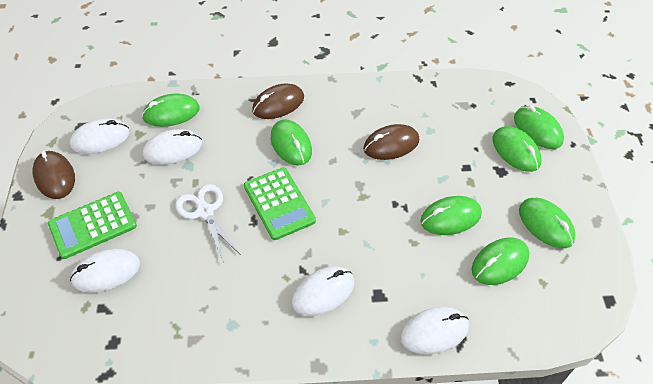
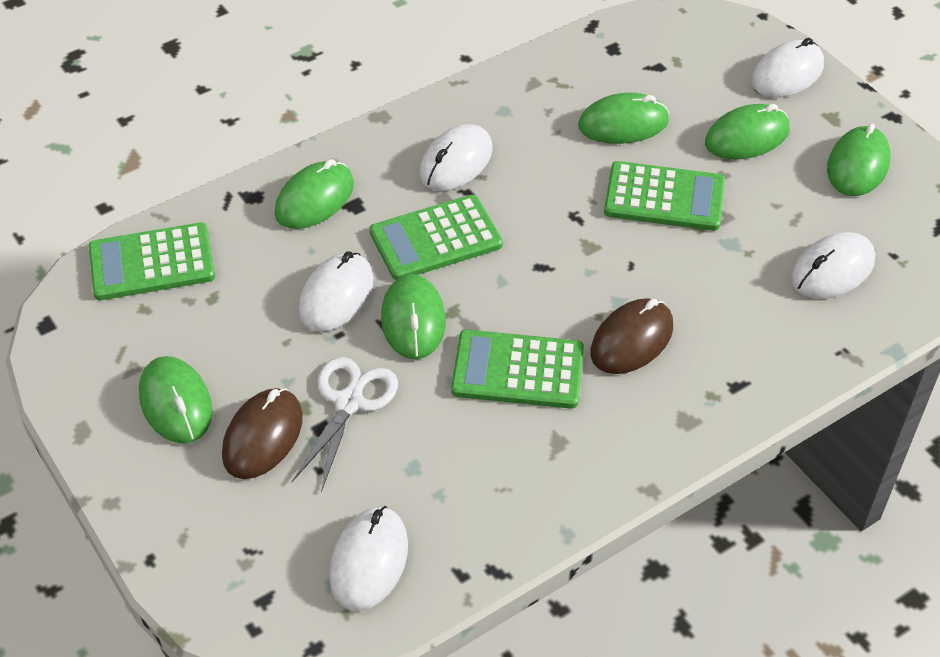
brown mouse: 3 -> 2
green calculator: 2 -> 4
green mouse: 7 -> 6

